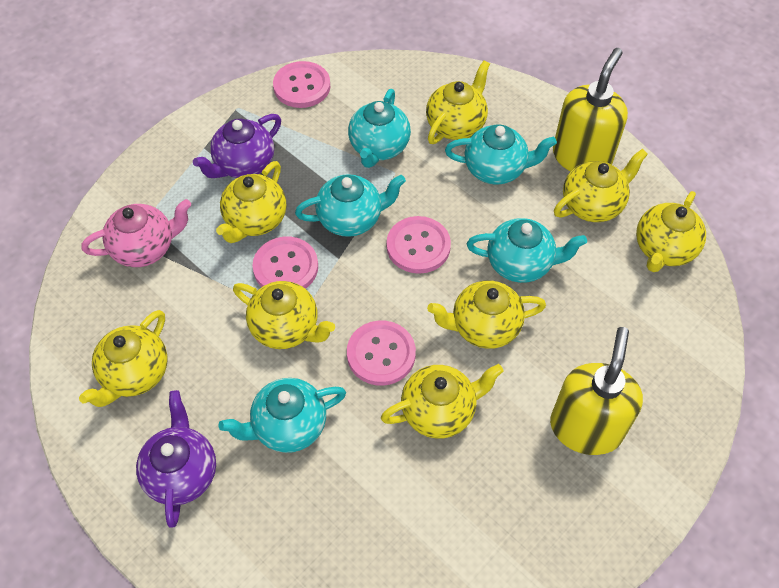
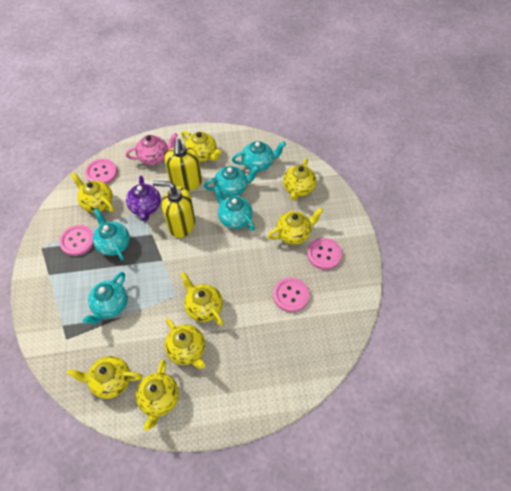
purple teapot: 2 -> 1

